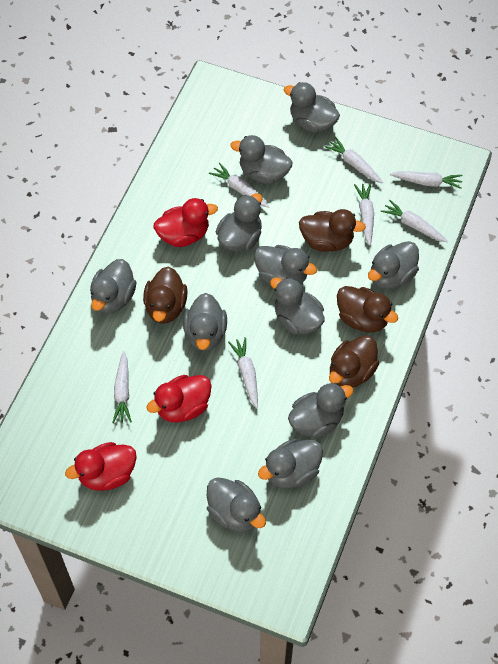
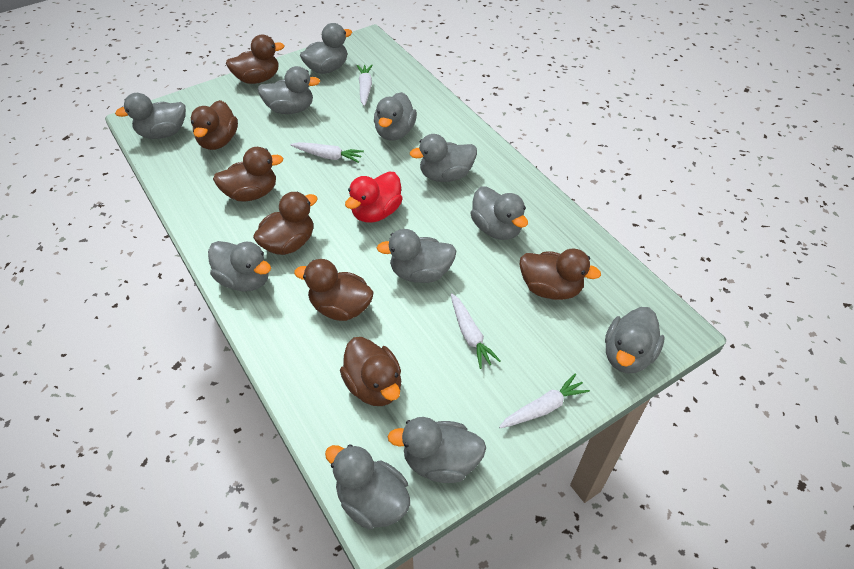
brown duck: 4 -> 7
red duck: 3 -> 1
white carrot: 7 -> 4

